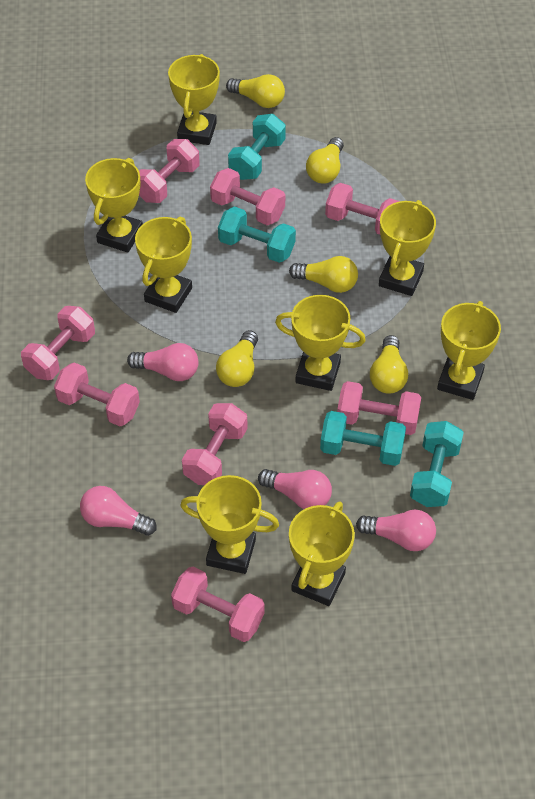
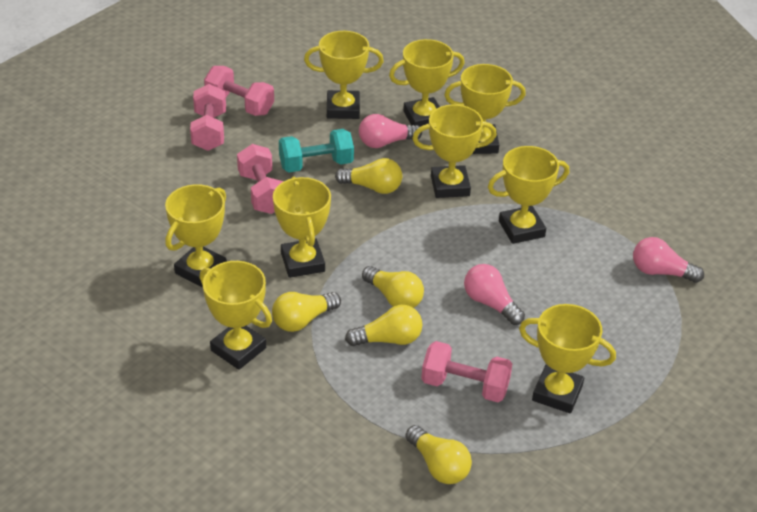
pink dumbbell: 8 -> 4
pink light bulb: 4 -> 3
turquoise dumbbell: 4 -> 1
yellow trophy: 8 -> 9

